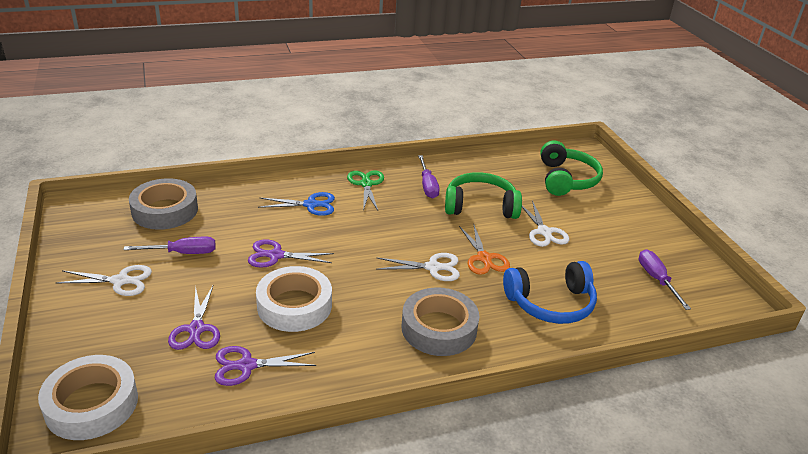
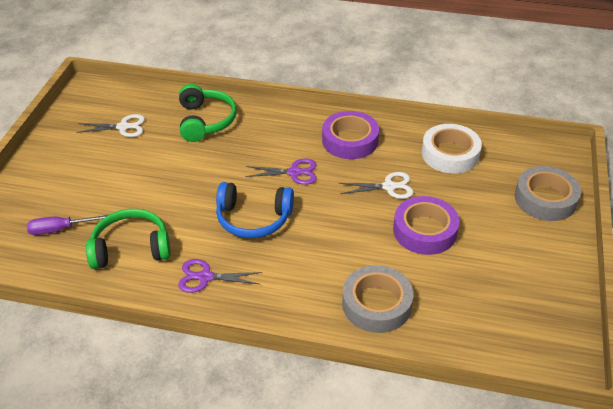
blue scissors: 1 -> 0
green scissors: 1 -> 0
orange scissors: 1 -> 0
purple scissors: 3 -> 2
purple screwdriver: 3 -> 1
purple tape: 0 -> 2
white scissors: 3 -> 2
white tape: 2 -> 1

